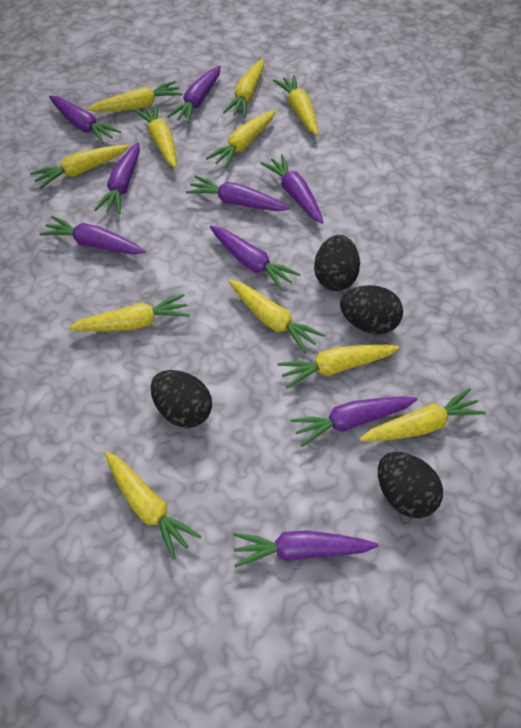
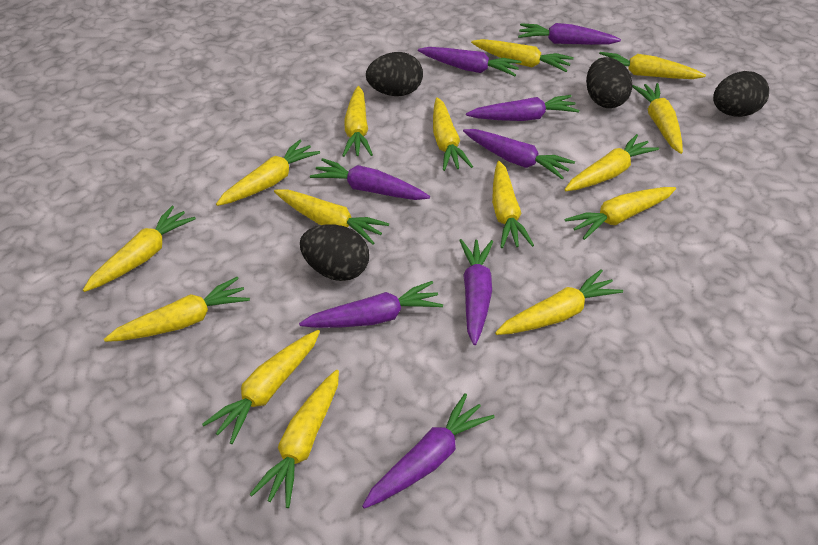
purple carrot: 9 -> 8
yellow carrot: 11 -> 15

